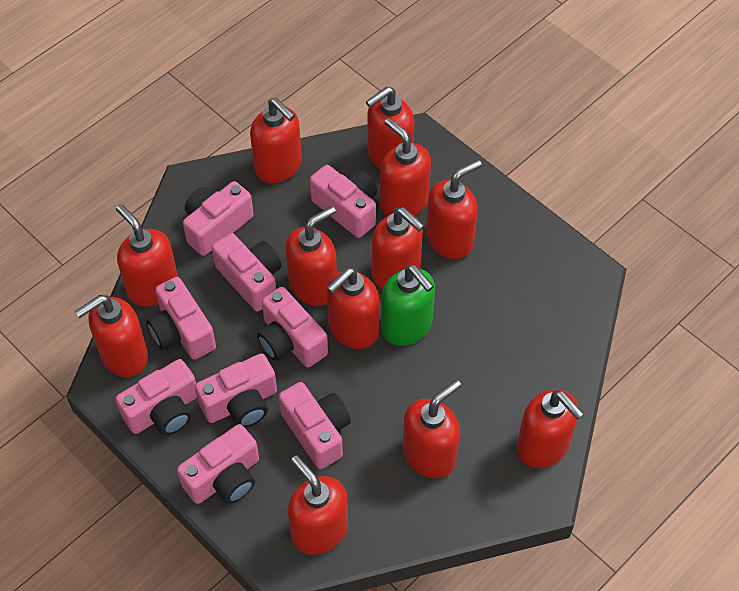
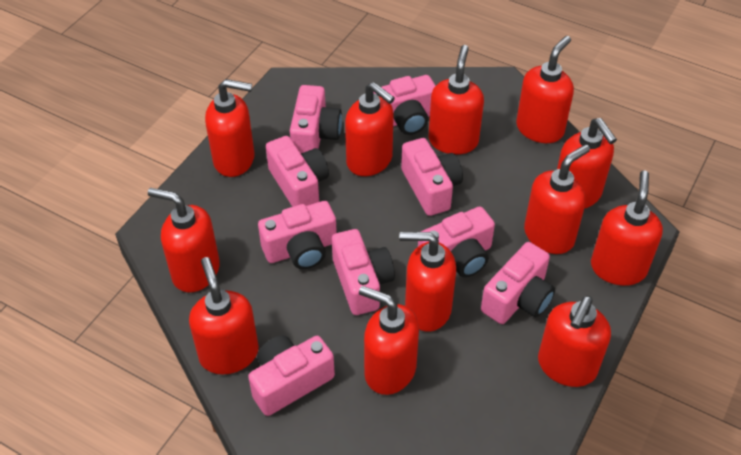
green soap dispenser: 1 -> 0

